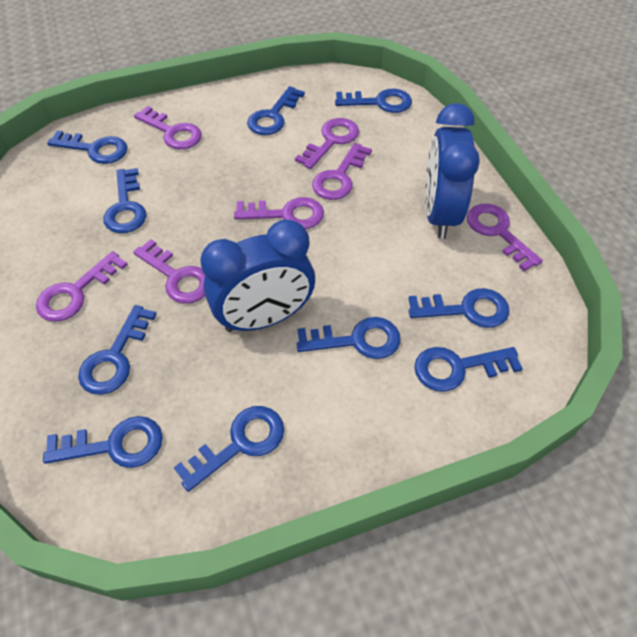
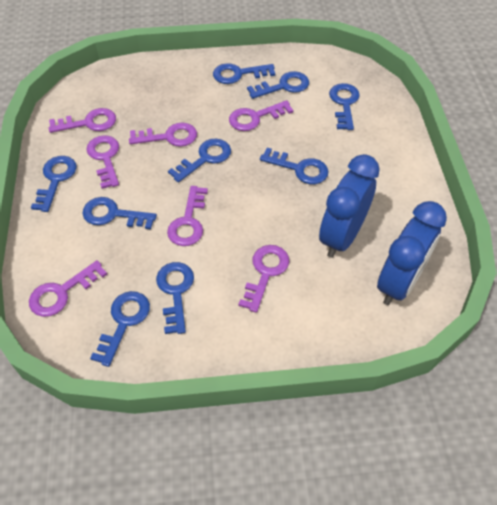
blue key: 10 -> 9

